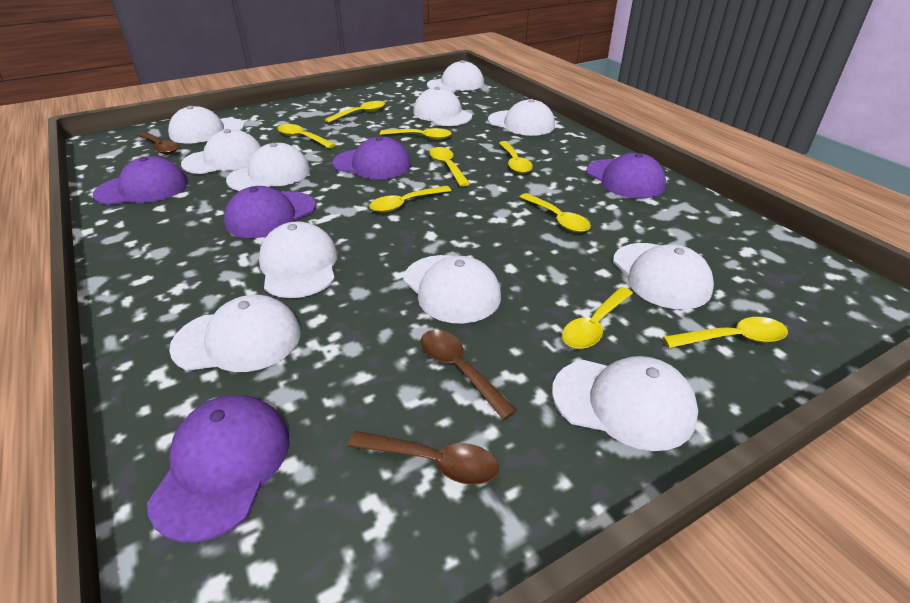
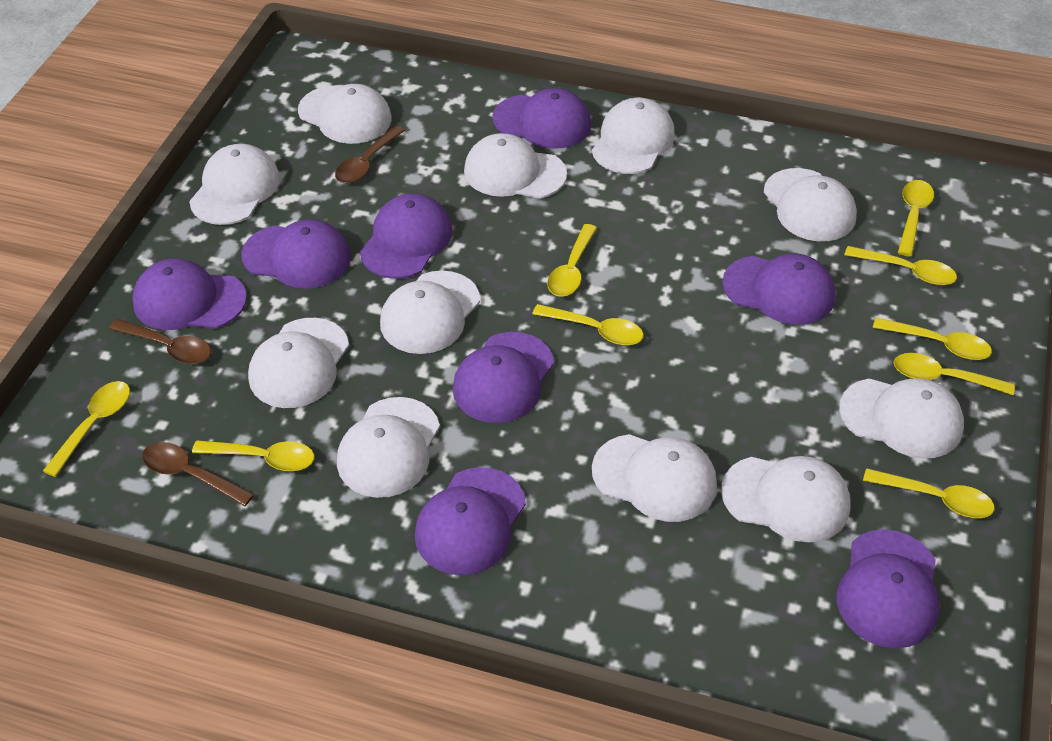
purple cap: 5 -> 8

